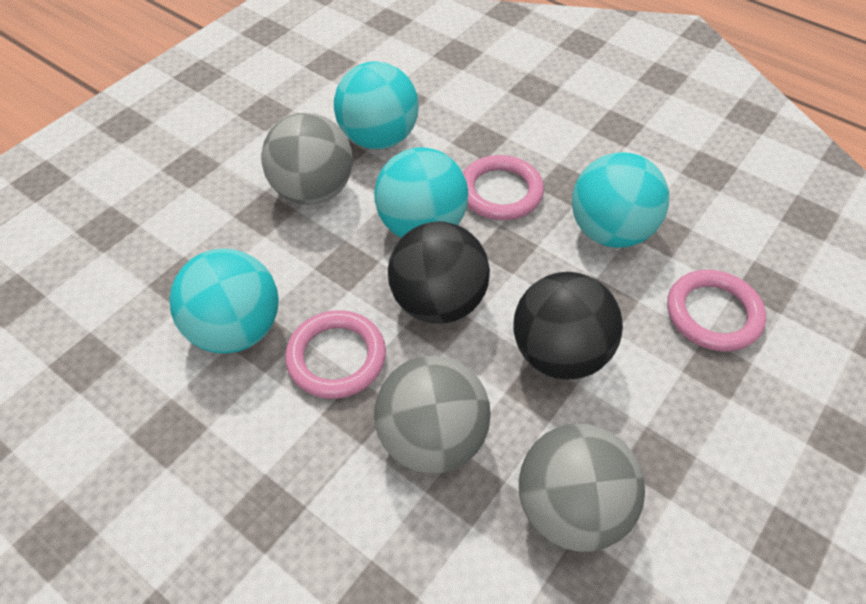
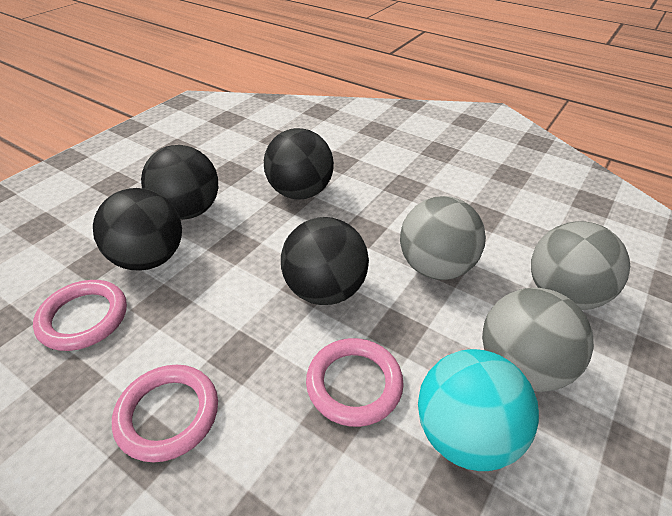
black ball: 2 -> 4
turquoise ball: 4 -> 1

